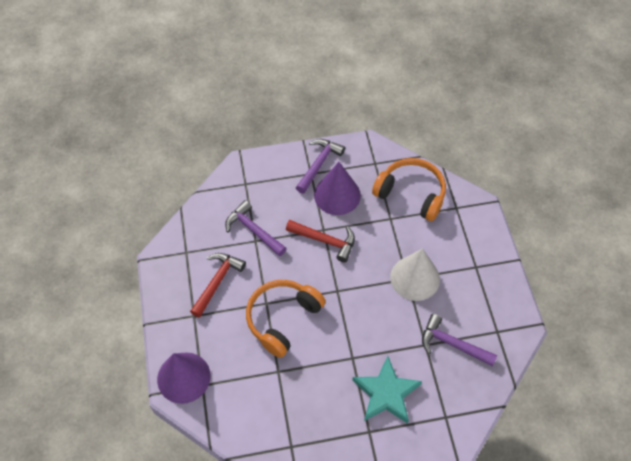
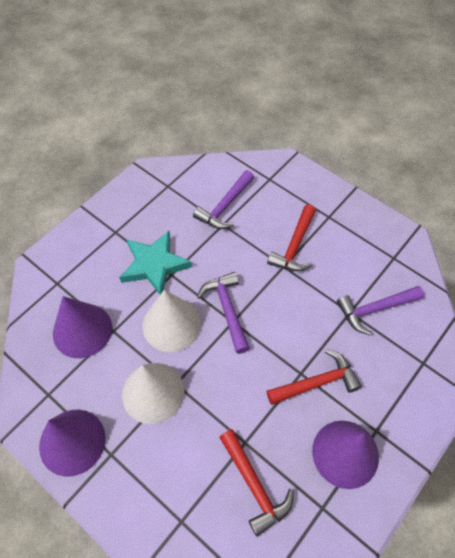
orange headphones: 2 -> 0
purple cone: 2 -> 3
red hammer: 2 -> 3
white cone: 1 -> 2

